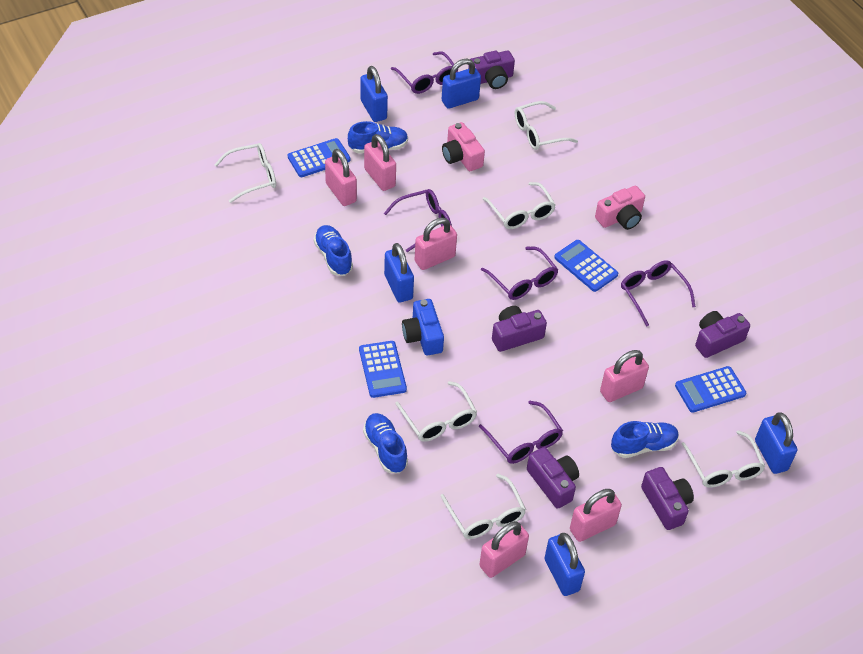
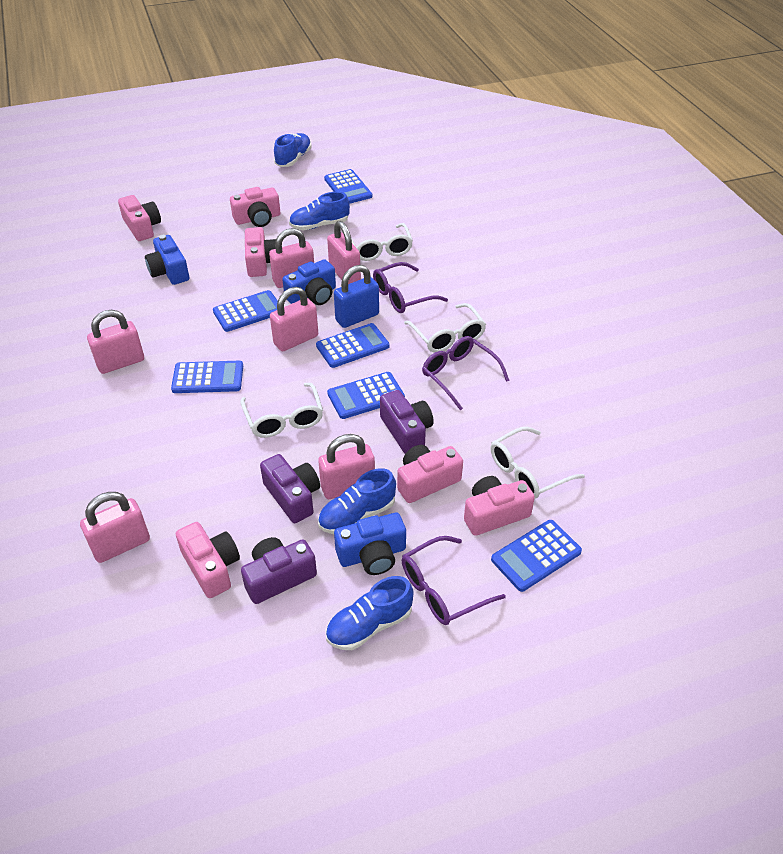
blue calculator: 4 -> 6
blue camera: 1 -> 3
blue padlock: 5 -> 1
pink camera: 2 -> 6
purple camera: 5 -> 3
purple glasses: 5 -> 3
white glasses: 6 -> 4

